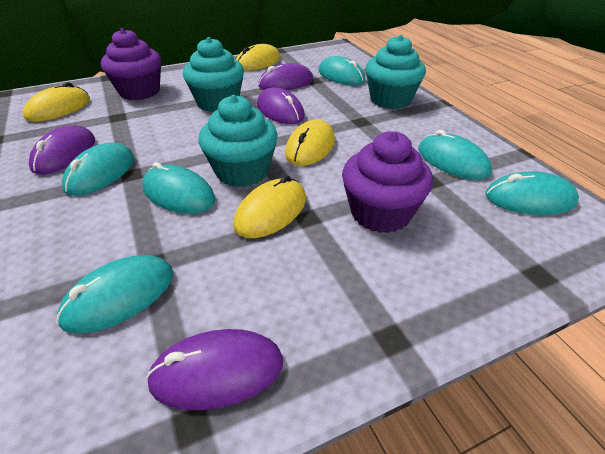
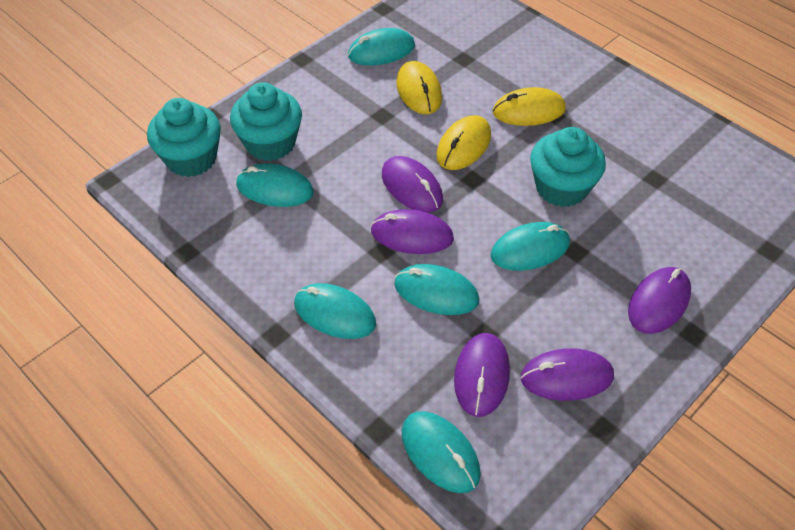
purple cupcake: 2 -> 0
purple mouse: 4 -> 5
yellow mouse: 4 -> 3

